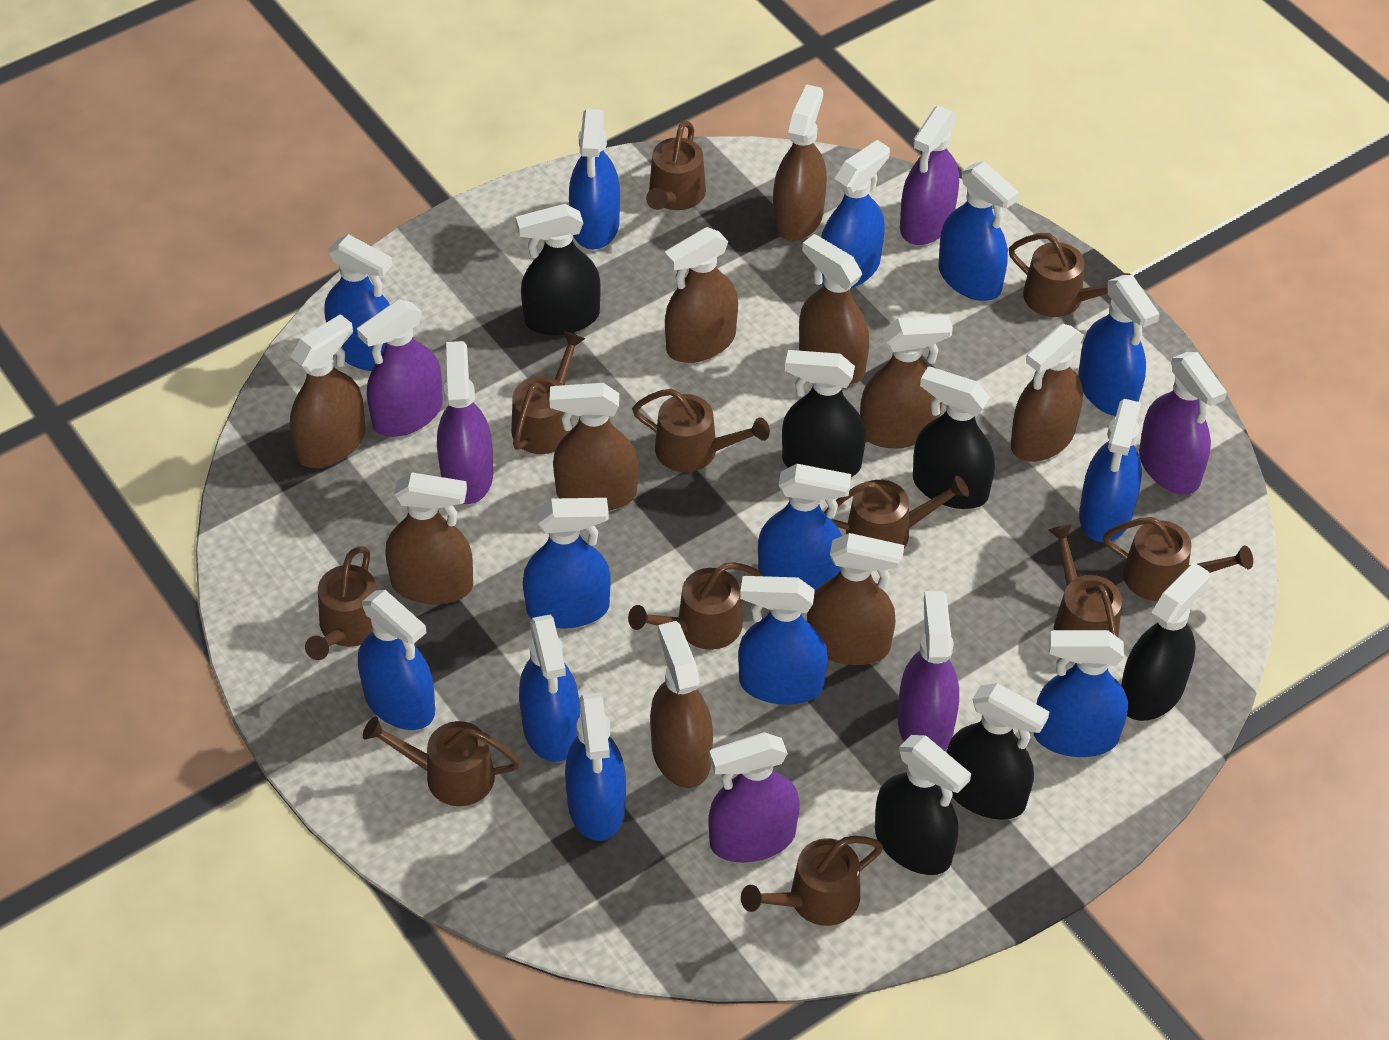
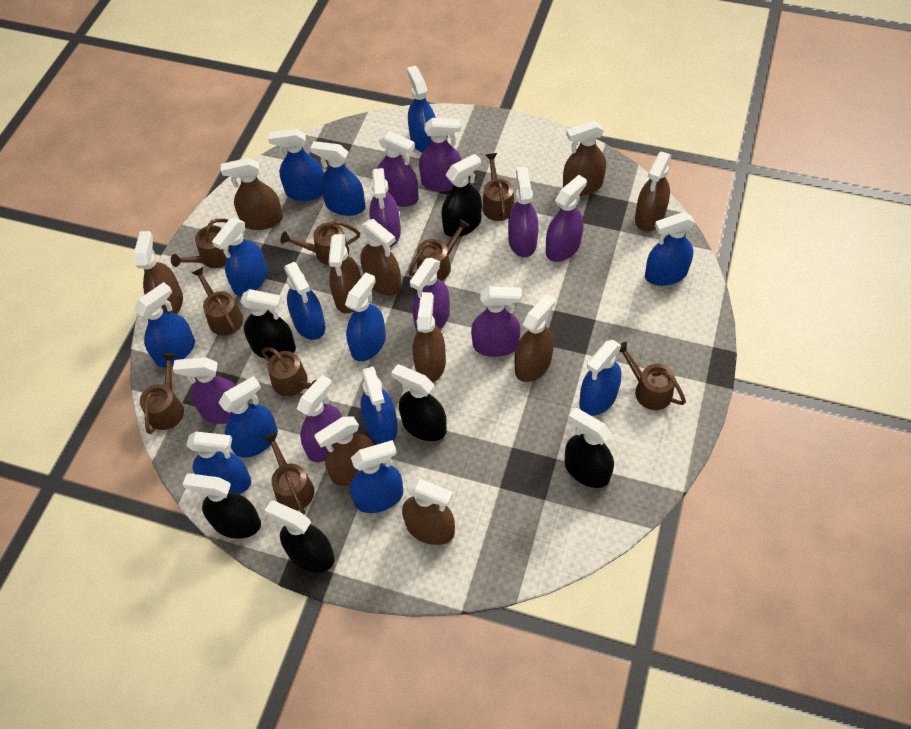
brown watering can: 11 -> 9
purple spray bottle: 6 -> 9

